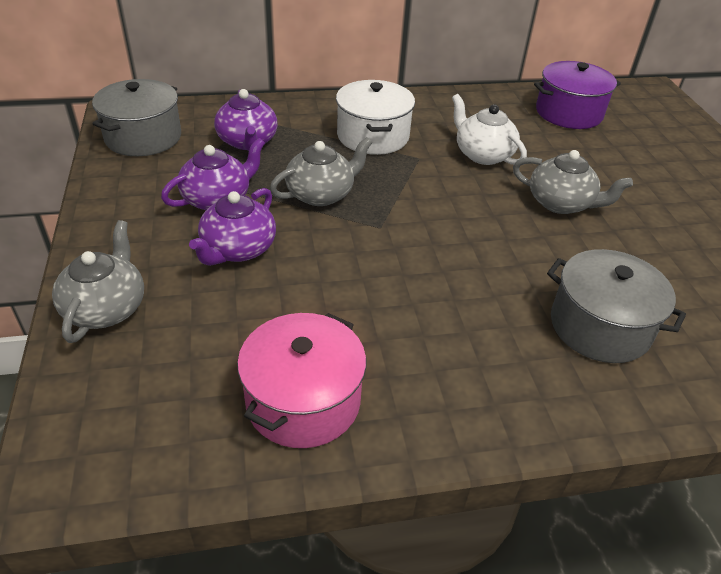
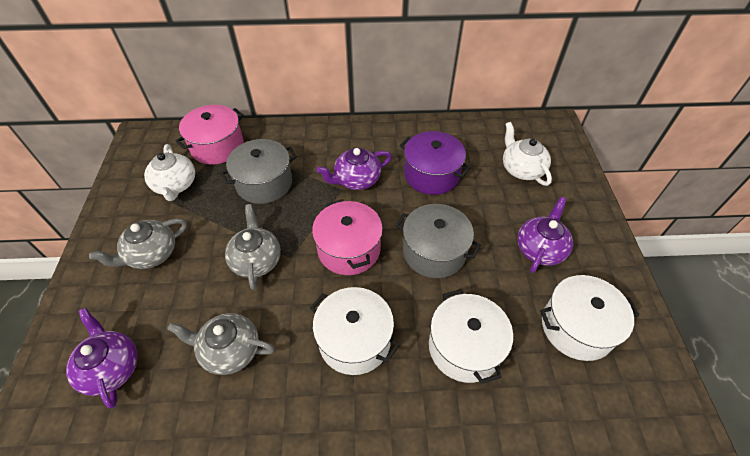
pink pot: 1 -> 2
white pot: 1 -> 3
white teapot: 1 -> 2

